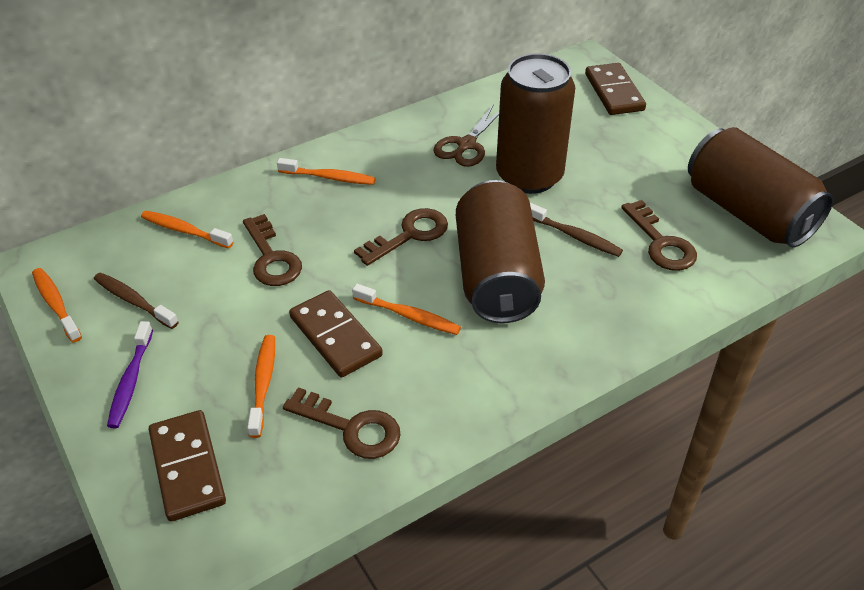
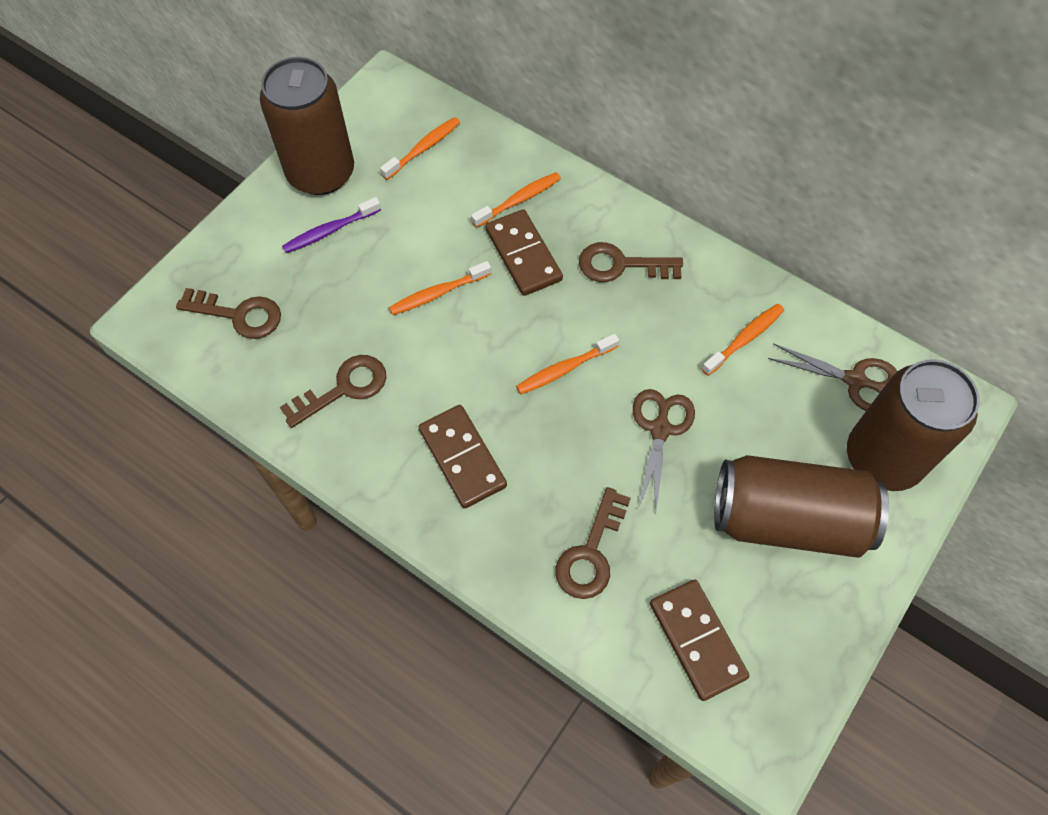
brown scissors: 1 -> 2
brown toothbrush: 2 -> 0

